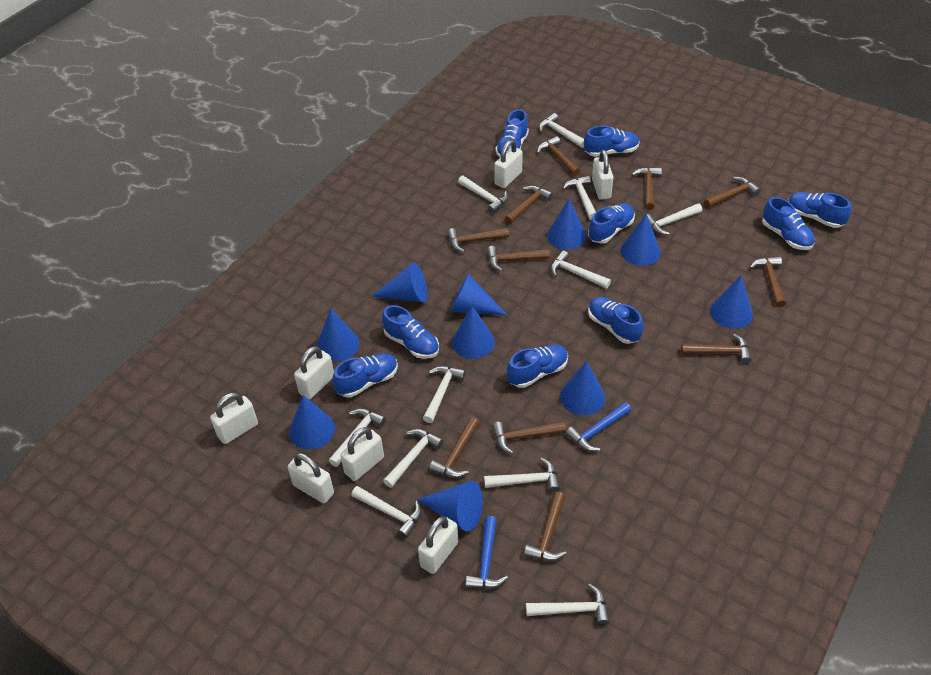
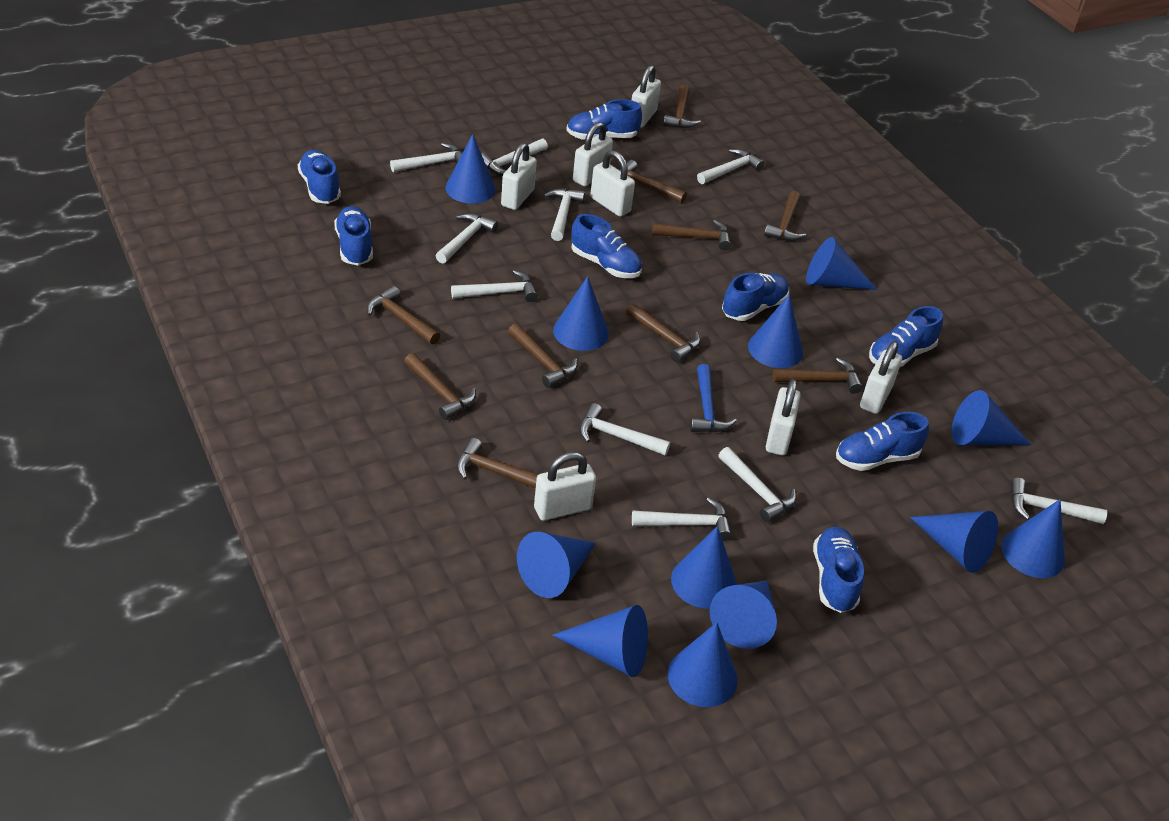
blue cone: 10 -> 12
blue hammer: 2 -> 1
blue shoe: 9 -> 8
brown hammer: 11 -> 10
white hammer: 11 -> 10

